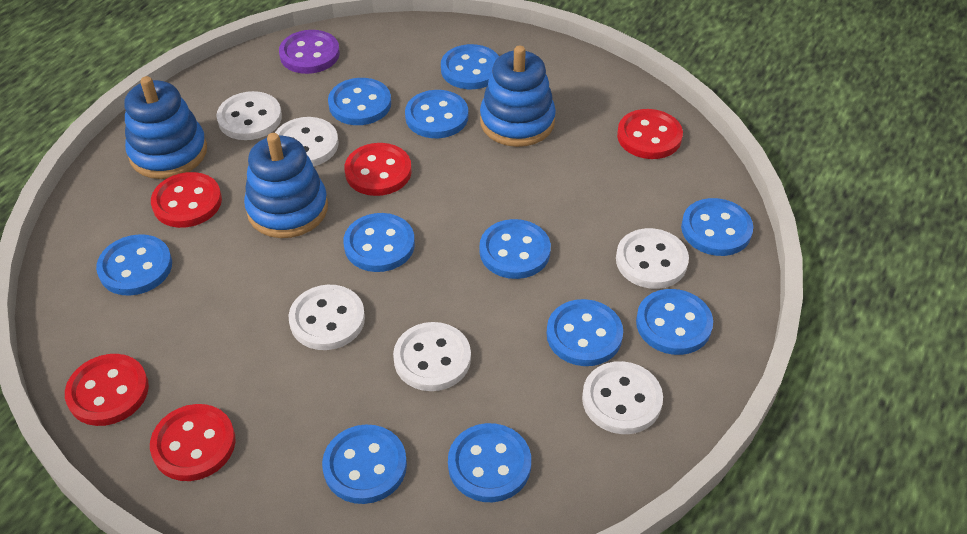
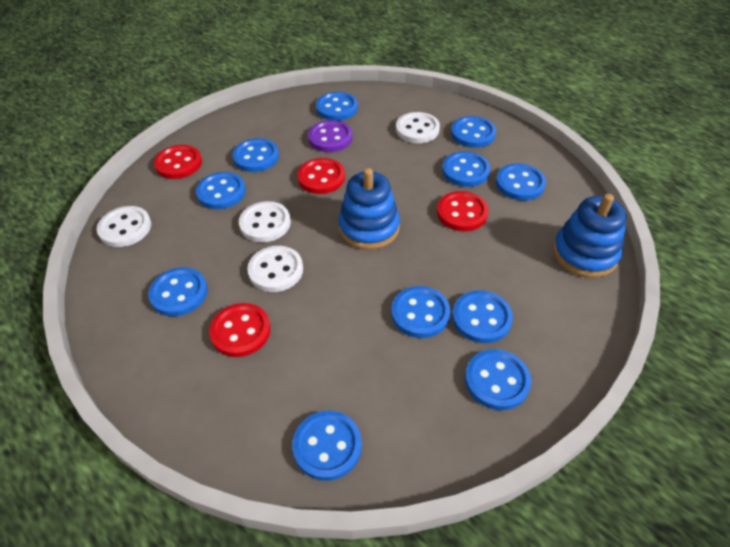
blue stacking toy: 3 -> 2
red button: 5 -> 4
white button: 6 -> 4

